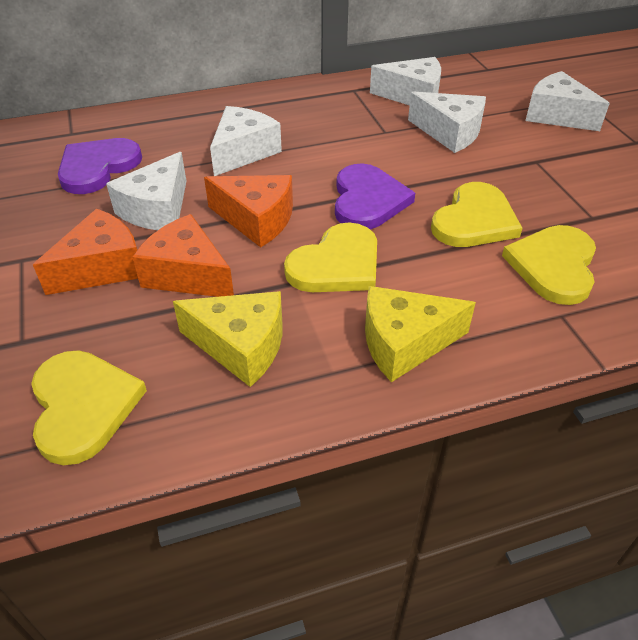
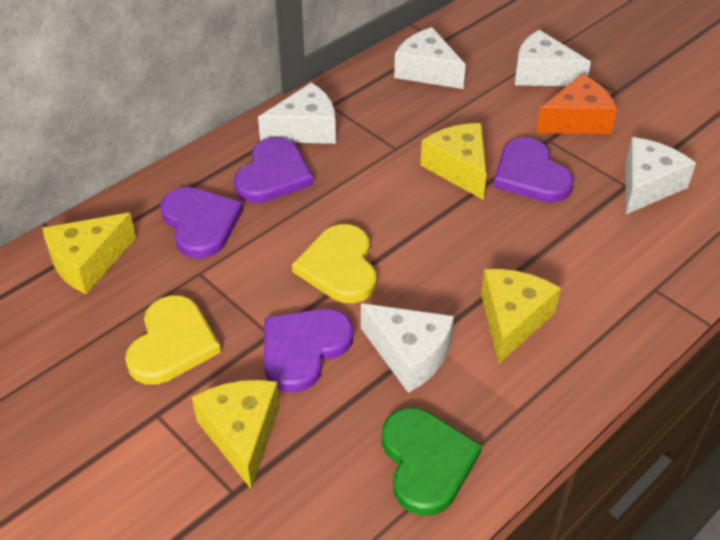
green heart: 0 -> 1
orange cheese: 3 -> 1
purple heart: 2 -> 4
yellow cheese: 2 -> 4
yellow heart: 4 -> 2

